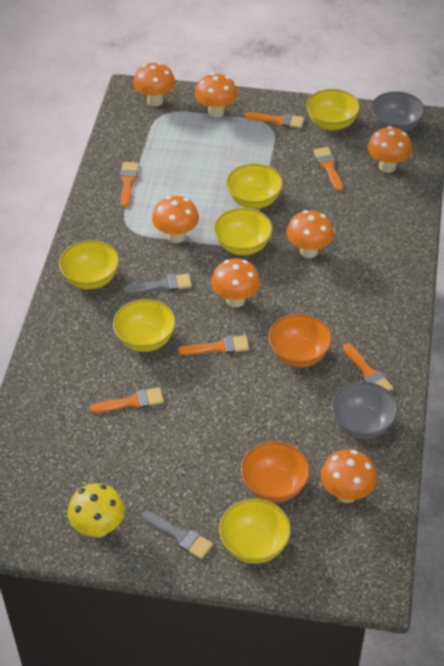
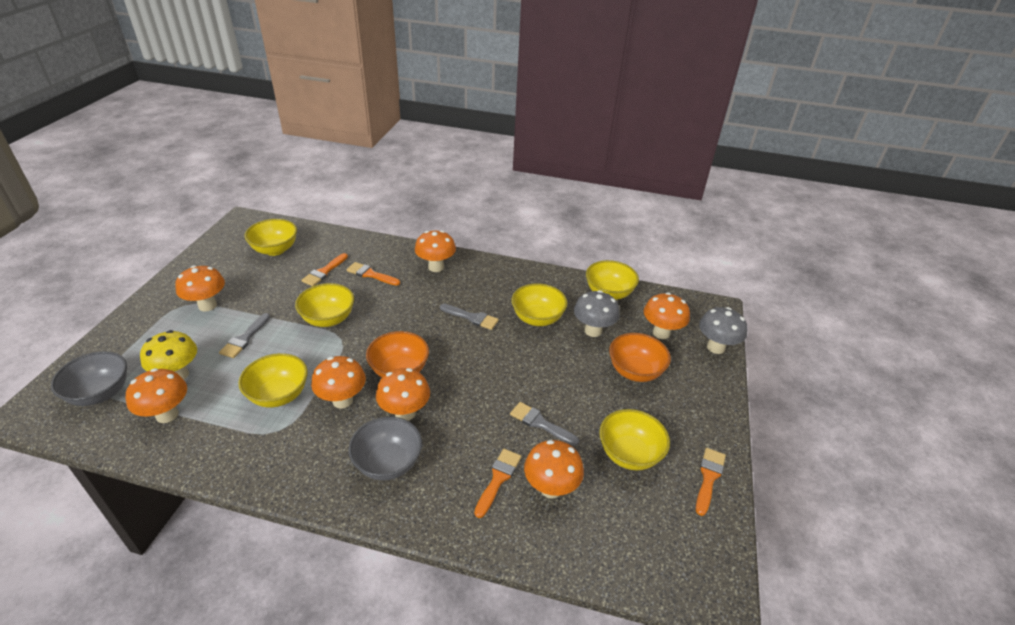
grey brush: 2 -> 3
grey mushroom: 0 -> 2
orange brush: 6 -> 4

